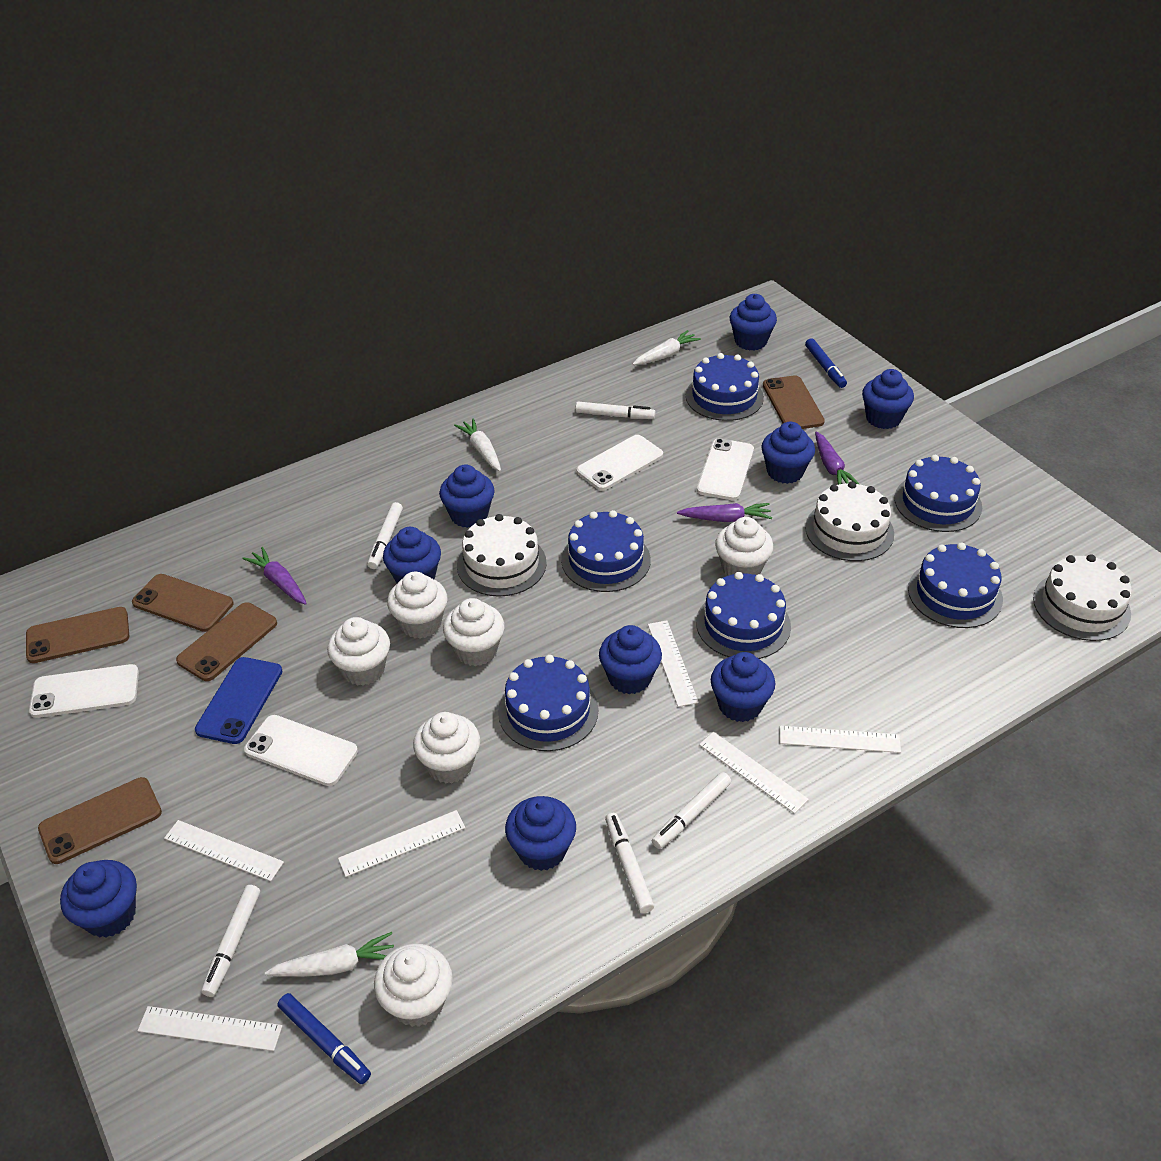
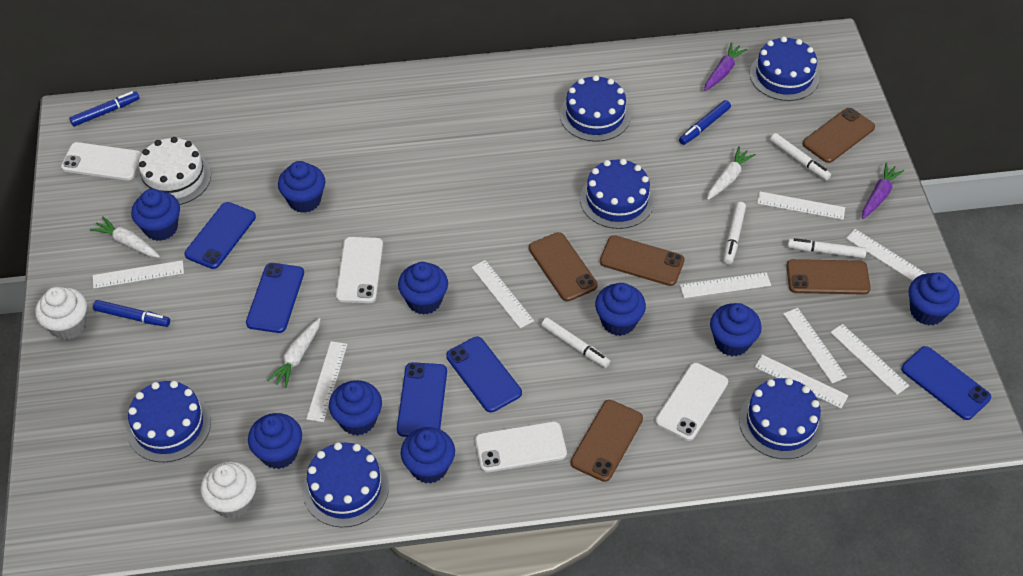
blue marker: 2 -> 3
blue phone: 1 -> 5
purple carrot: 3 -> 2
white cake: 3 -> 1
white cupcake: 6 -> 2
white marker: 5 -> 4
white ruler: 6 -> 9

